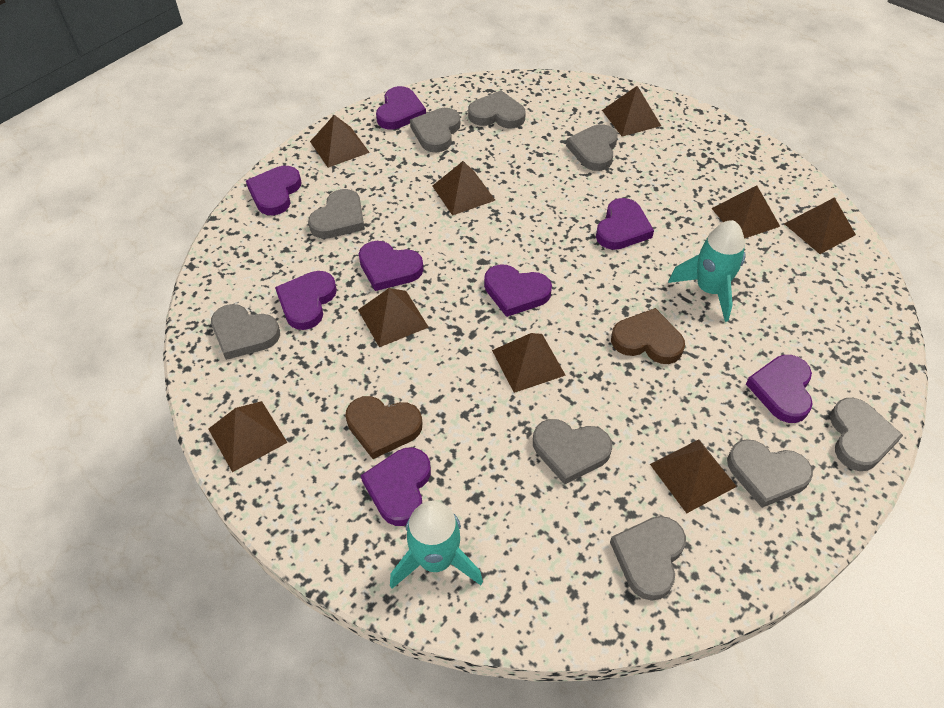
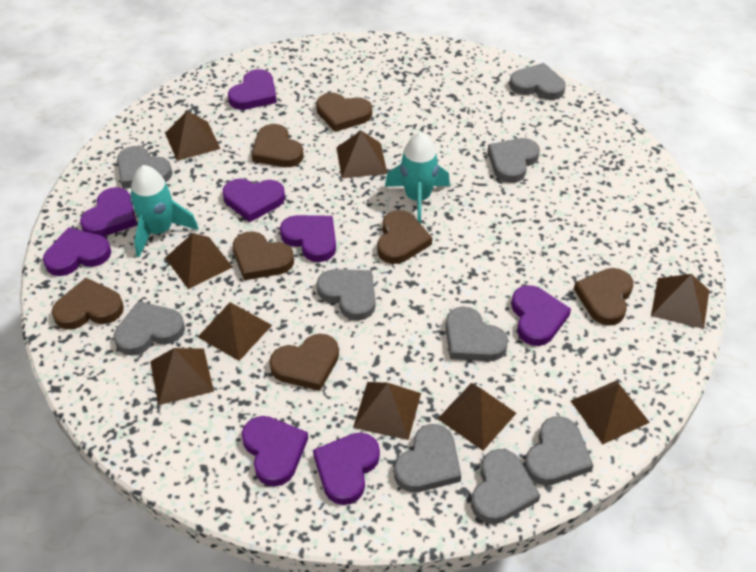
brown heart: 2 -> 7

